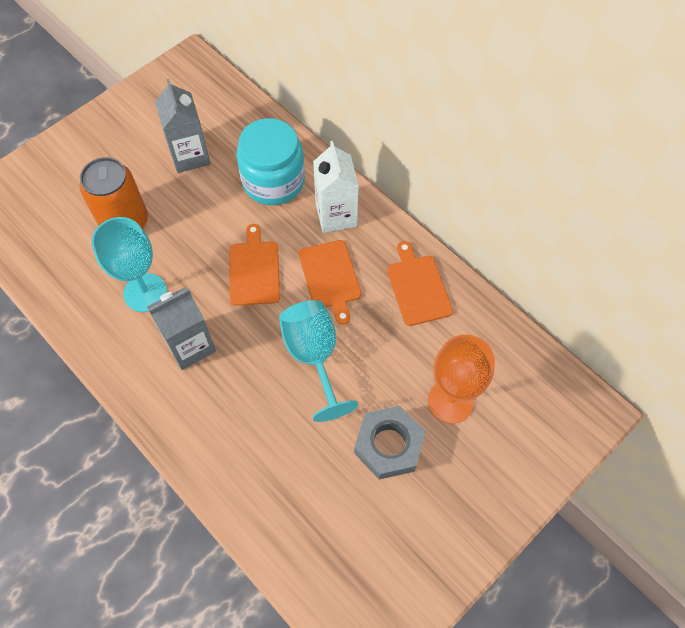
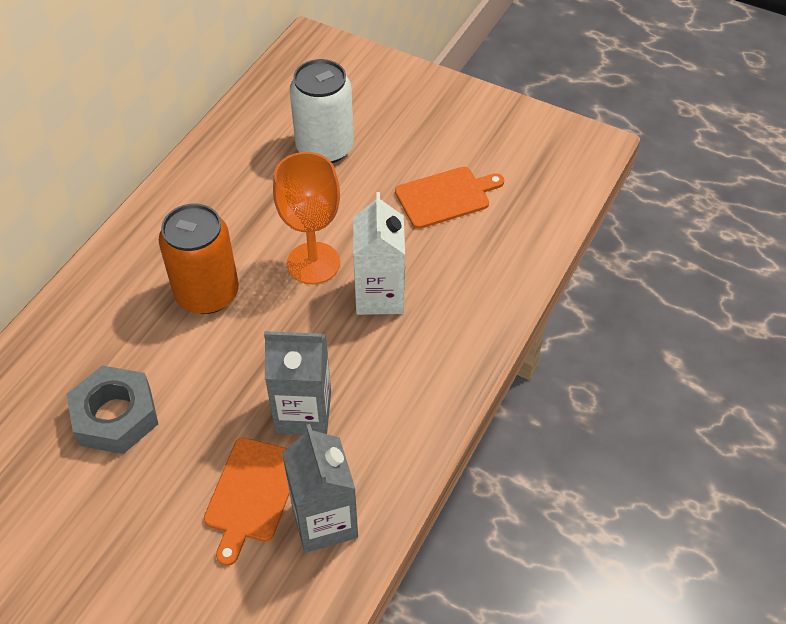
orange cutting board: 3 -> 2
turquoise goblet: 2 -> 0
turquoise jar: 1 -> 0
white can: 0 -> 1

